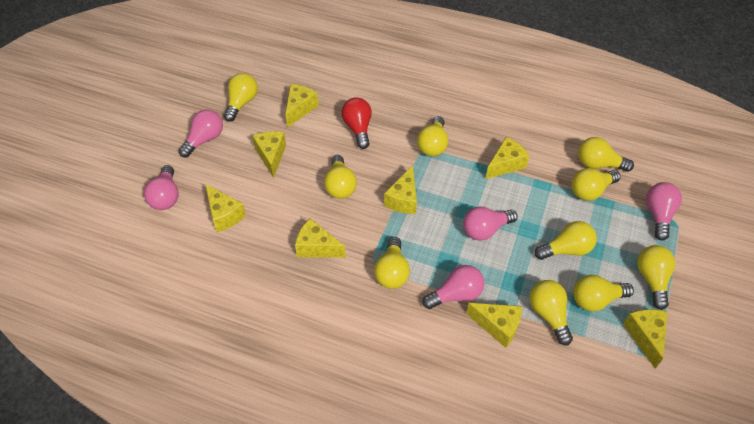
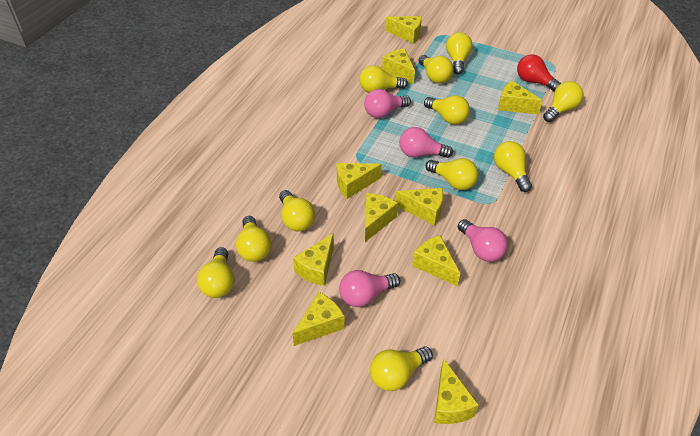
pink light bulb: 5 -> 4
yellow cheese: 8 -> 10
yellow light bulb: 10 -> 11

